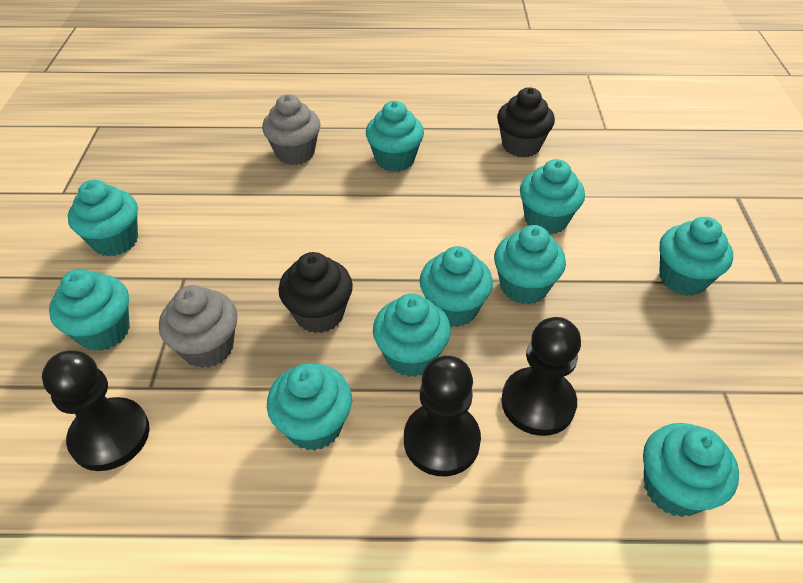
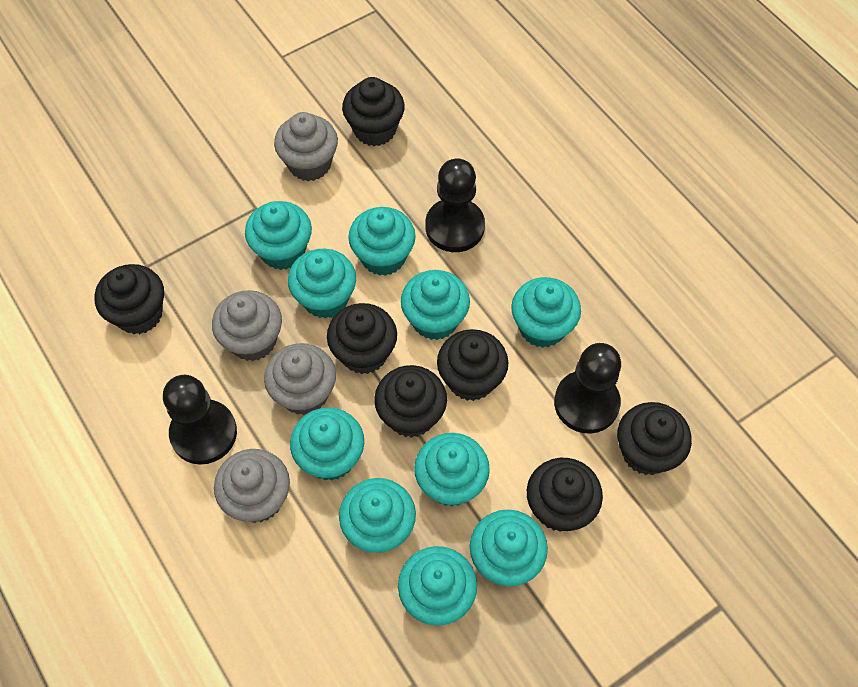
black cupcake: 2 -> 7
grey cupcake: 2 -> 4

